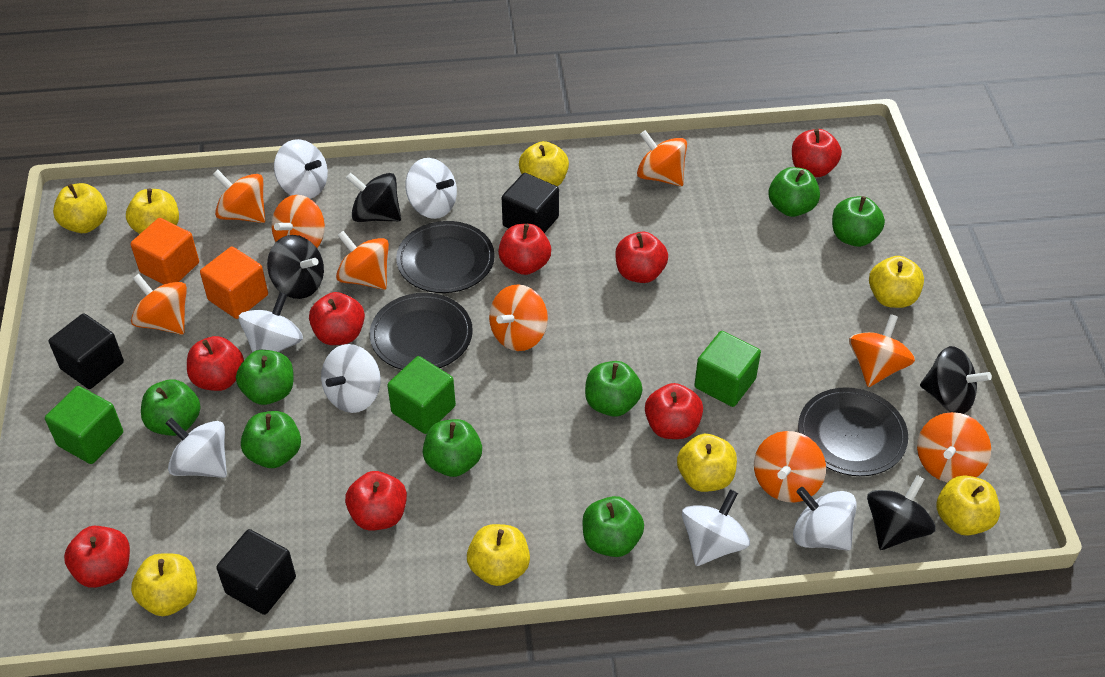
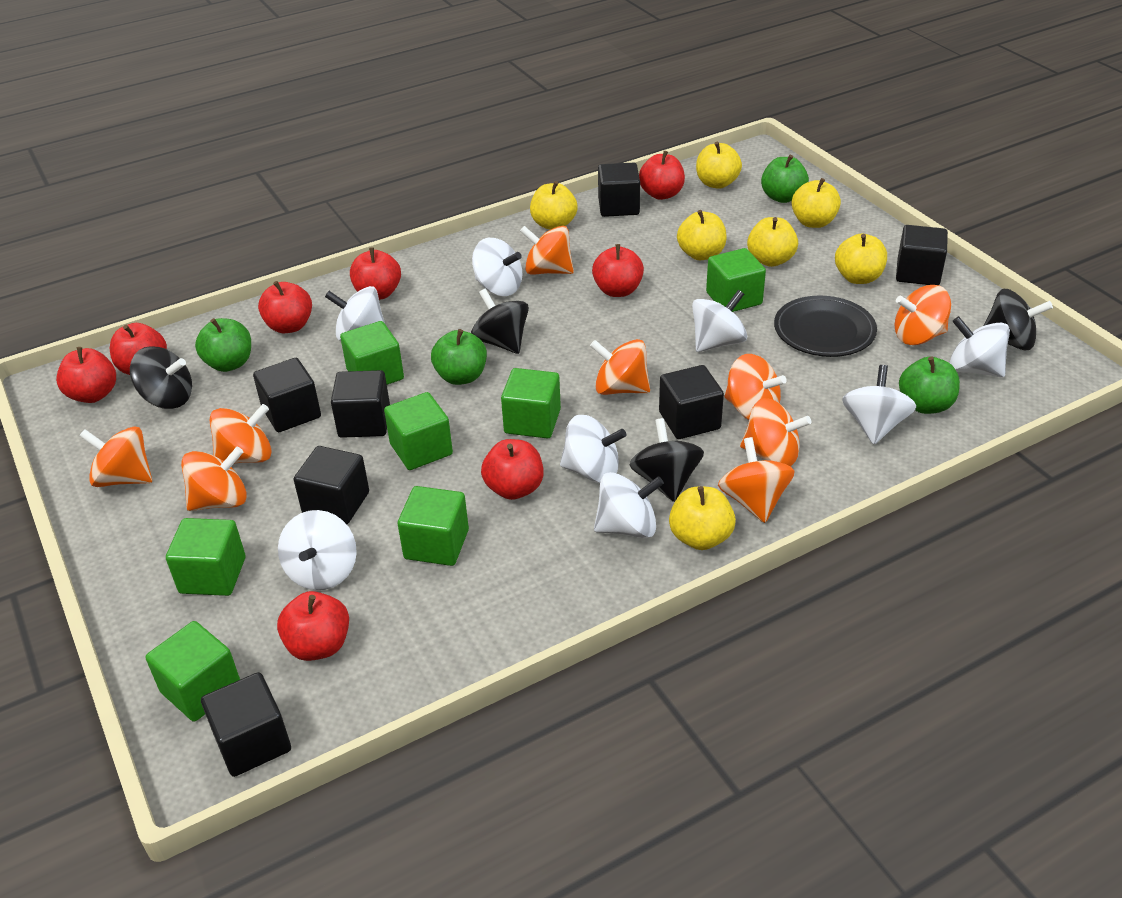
black cube: 3 -> 7
black plate: 3 -> 1
green apple: 8 -> 4
green cube: 3 -> 7
orange cube: 2 -> 0
white spinning top: 7 -> 8
yellow apple: 8 -> 7

